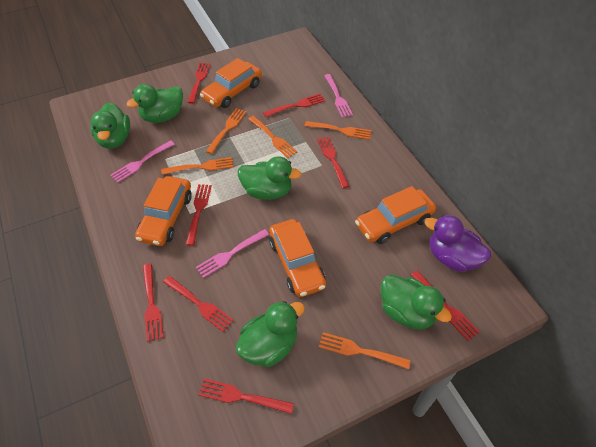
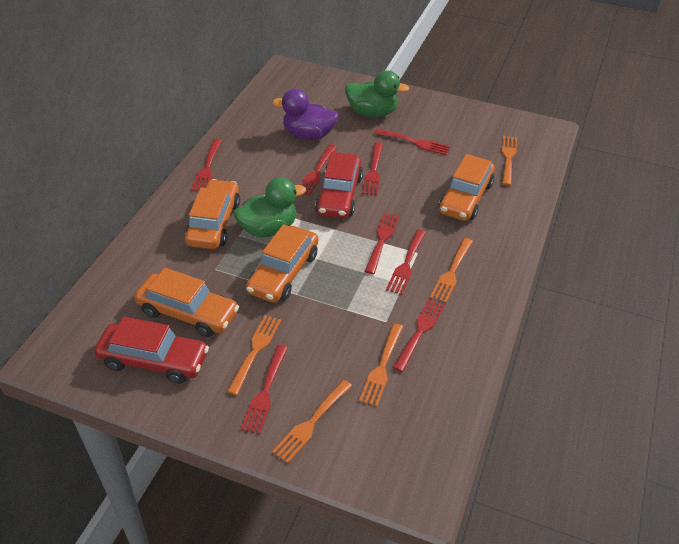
green duck: 5 -> 2
pink fork: 3 -> 0
red car: 0 -> 2

